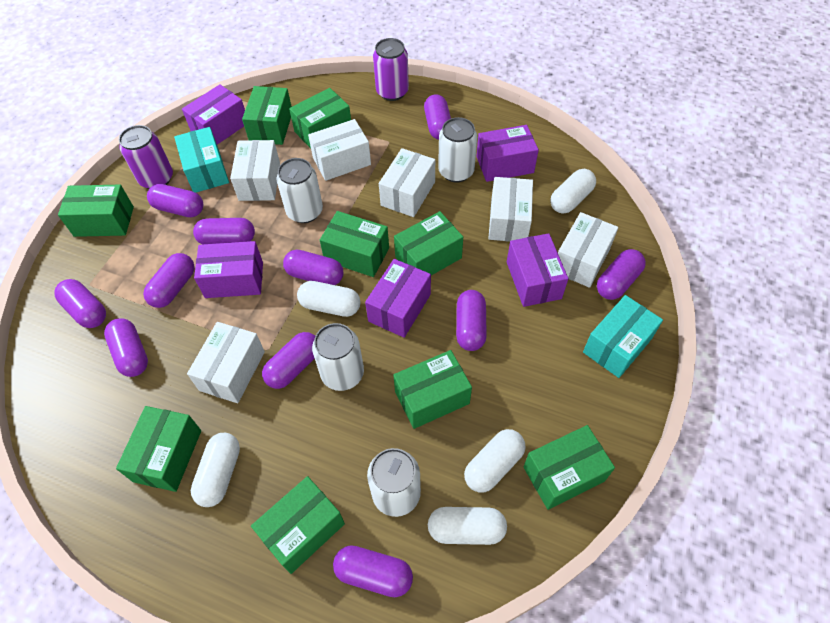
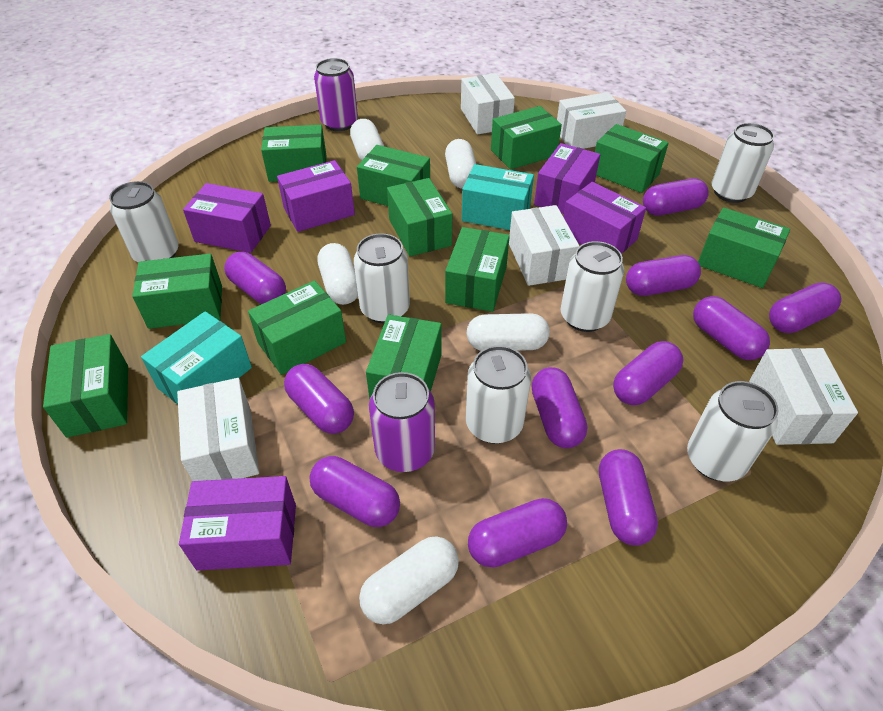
green box: 9 -> 11
white box: 6 -> 5
white can: 4 -> 6

